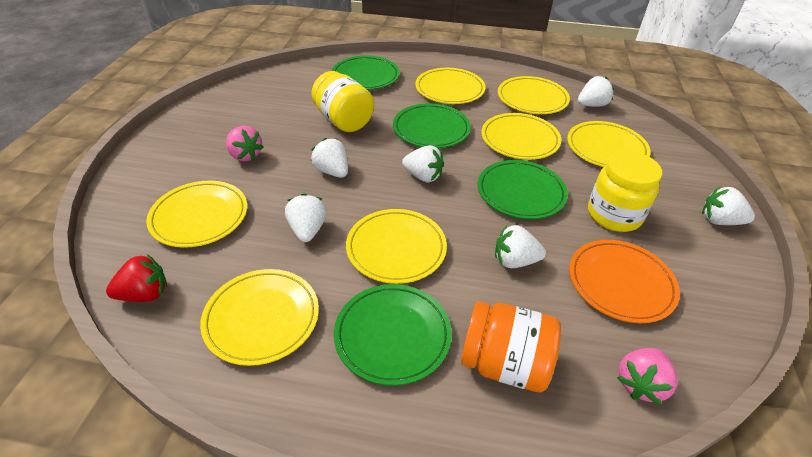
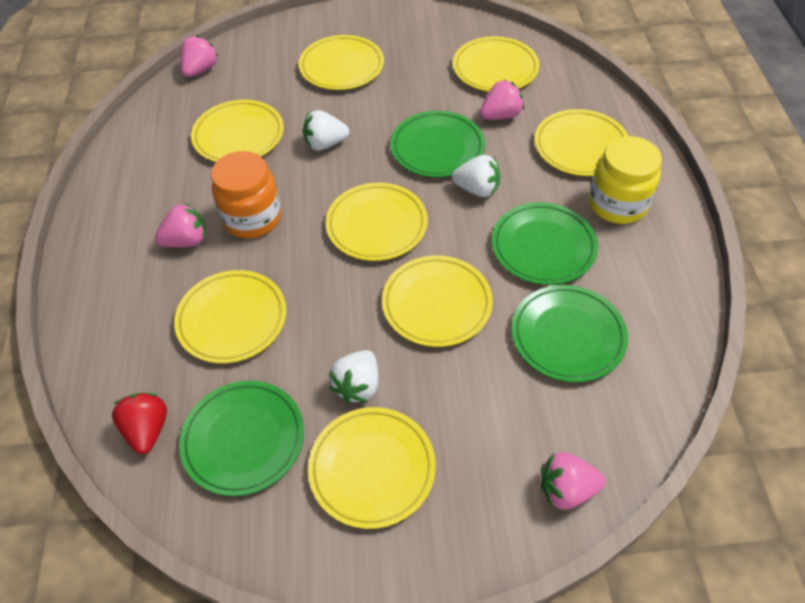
orange plate: 1 -> 0
pink strawberry: 2 -> 4
white strawberry: 6 -> 3
yellow jar: 2 -> 1
yellow plate: 7 -> 8

